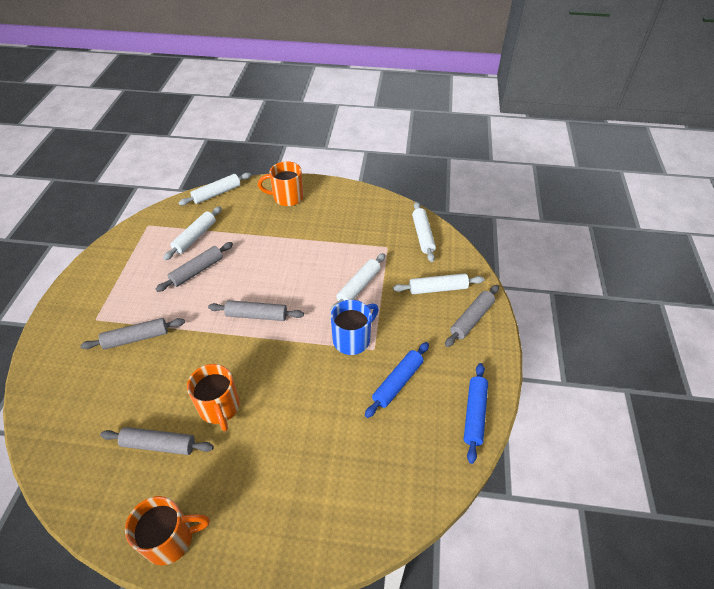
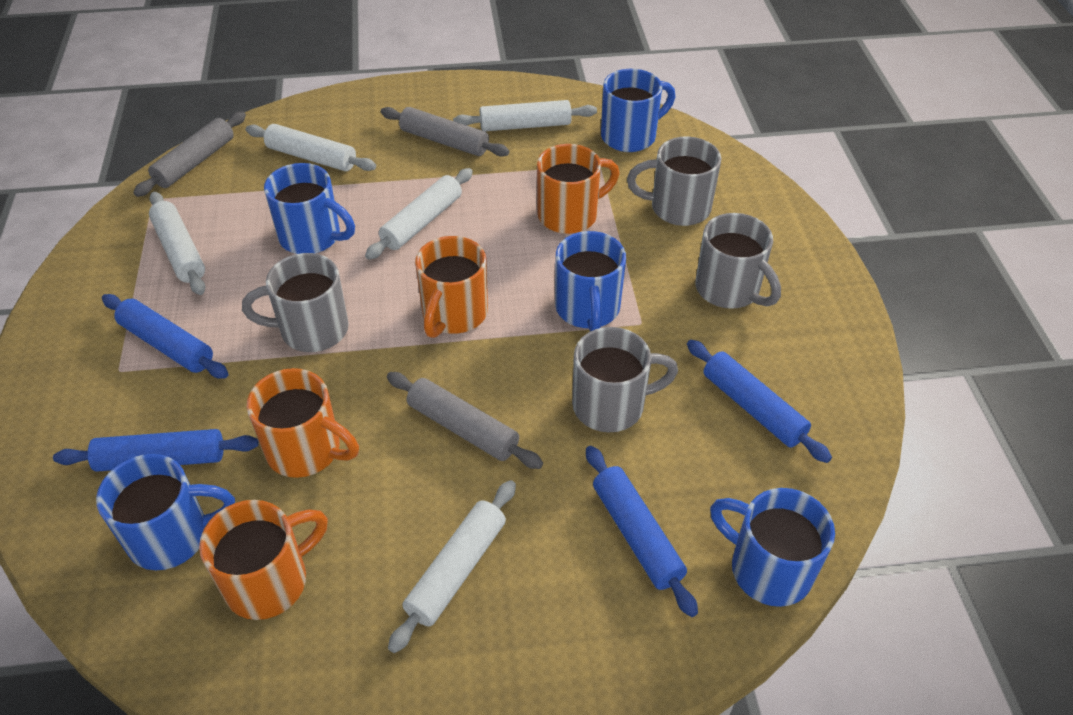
blue mug: 1 -> 5
blue rolling pin: 2 -> 4
grey mug: 0 -> 4
grey rolling pin: 5 -> 3
orange mug: 3 -> 4

